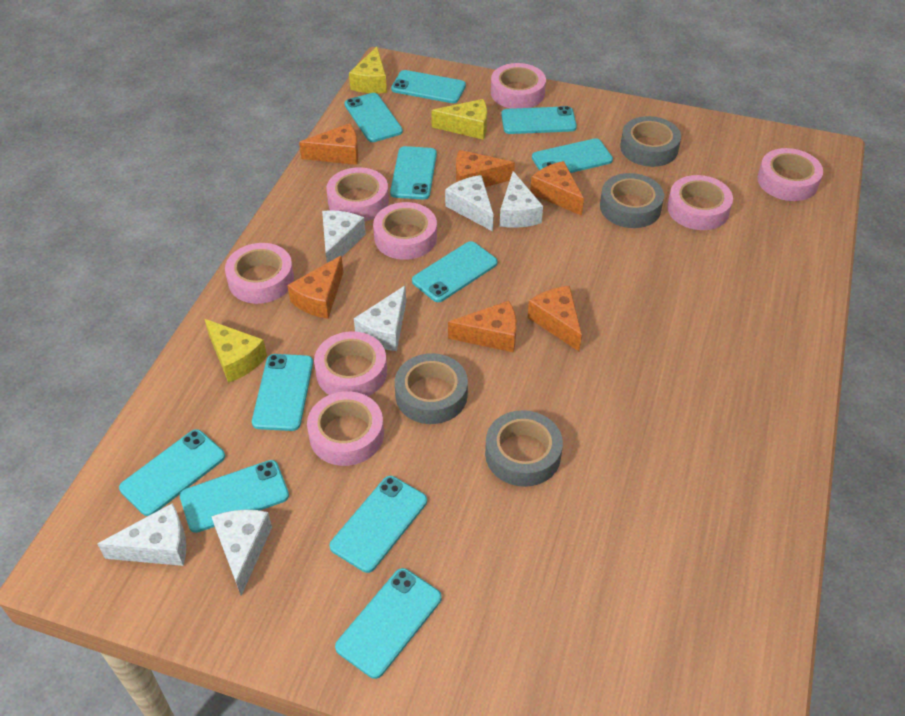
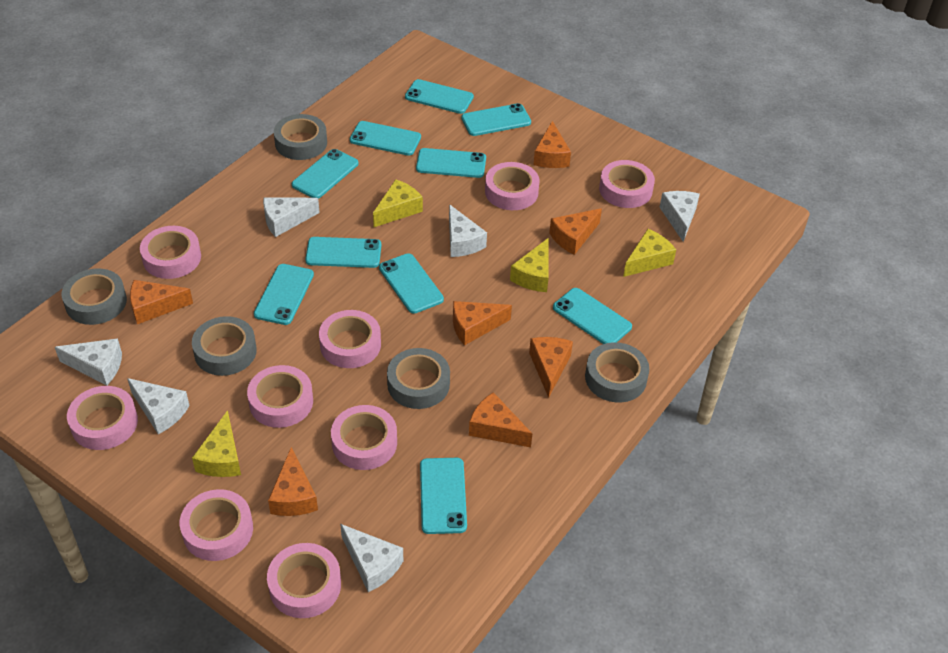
grey tape: 4 -> 5
orange cheese: 6 -> 7
pink tape: 8 -> 9
turquoise phone: 11 -> 10
yellow cheese: 3 -> 4

